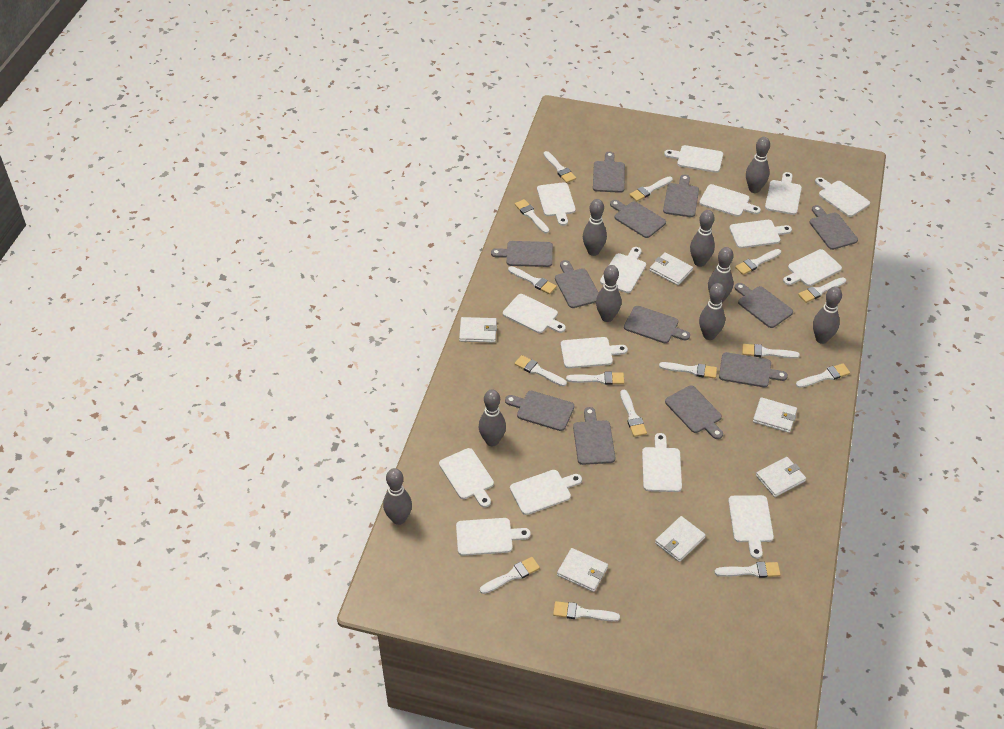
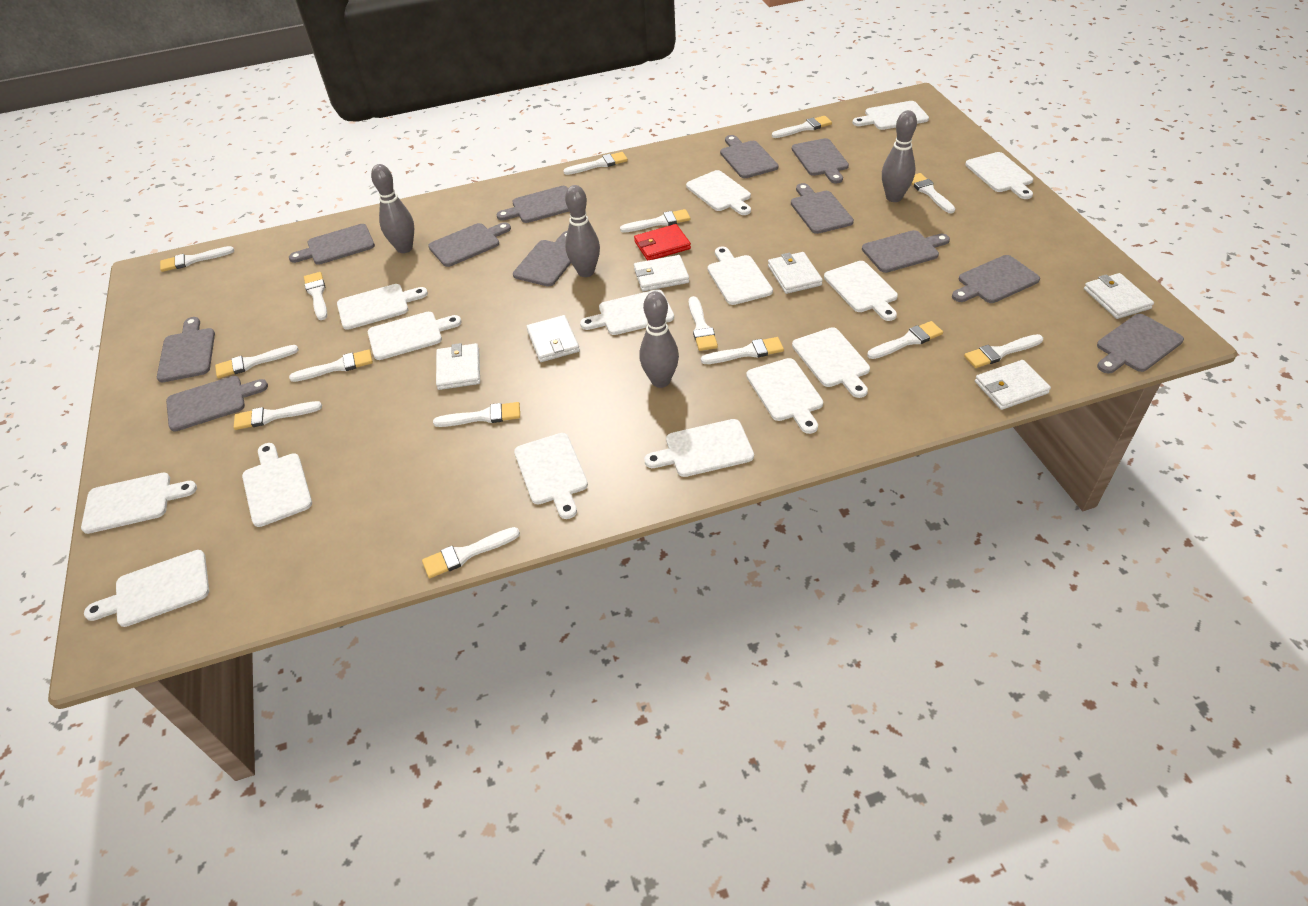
grey bowling pin: 9 -> 4
red wallet: 0 -> 1

